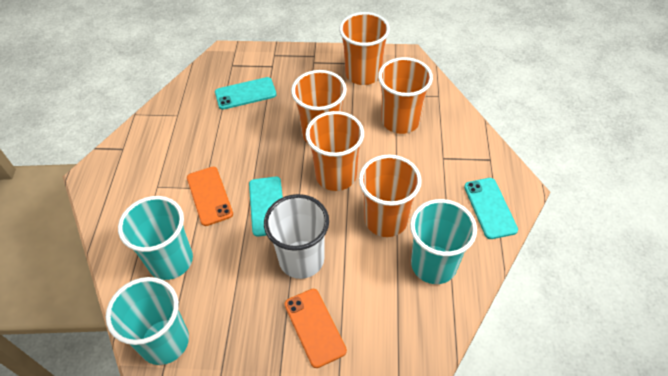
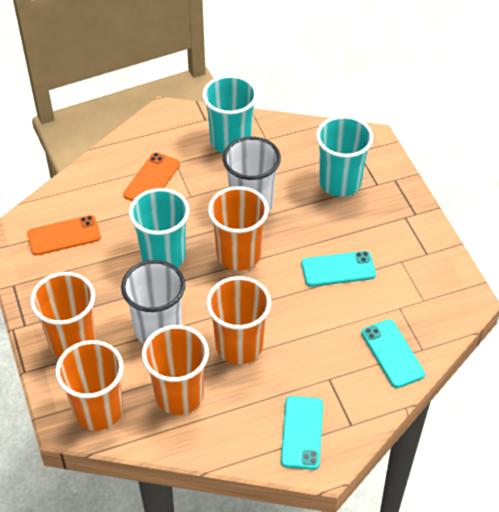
white cup: 1 -> 2

